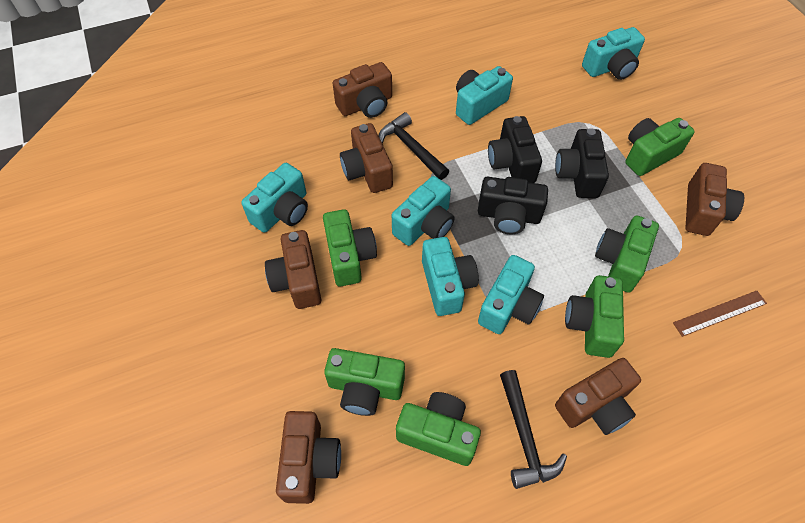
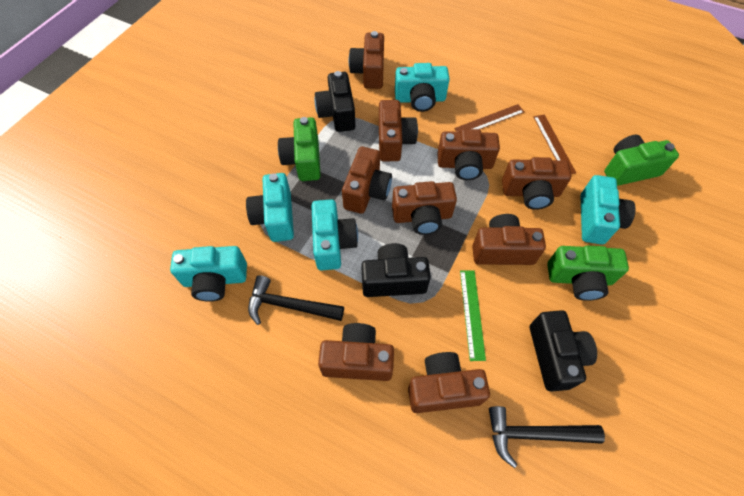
brown camera: 6 -> 9
brown ruler: 1 -> 2
green camera: 6 -> 3
green ruler: 0 -> 1
turquoise camera: 6 -> 5

